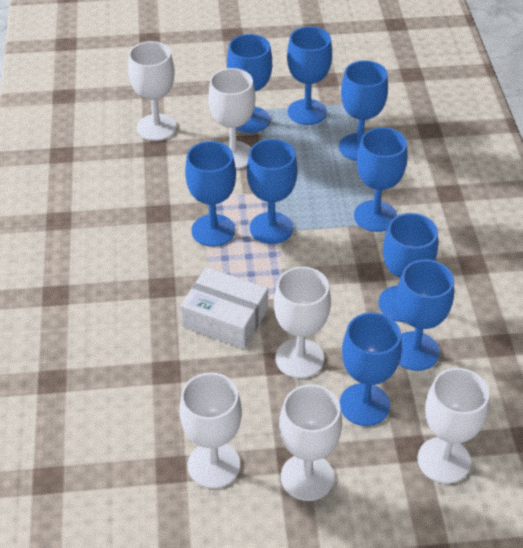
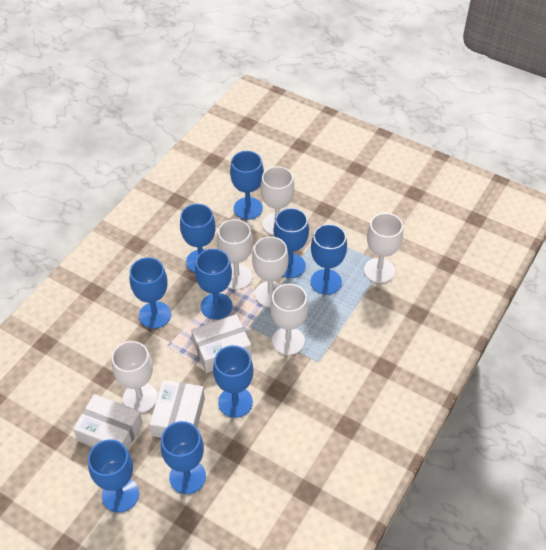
white box: 1 -> 3

